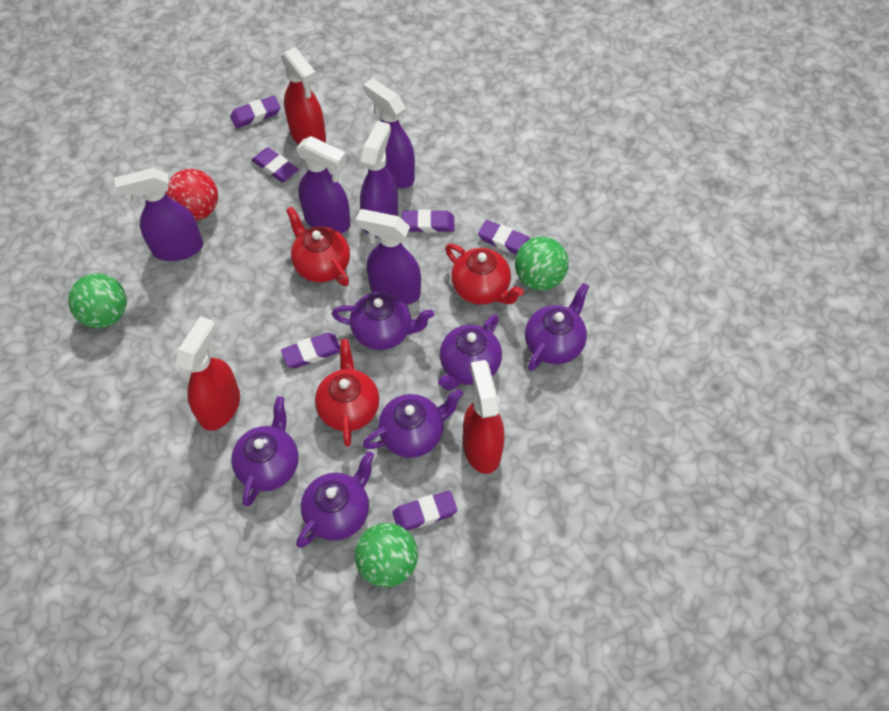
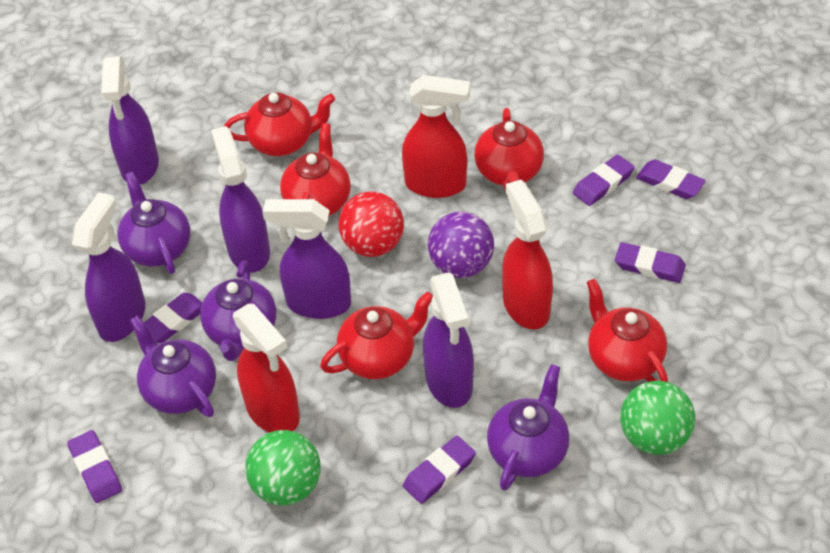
green ball: 3 -> 2
purple ball: 0 -> 1
purple teapot: 6 -> 4
red teapot: 3 -> 5

